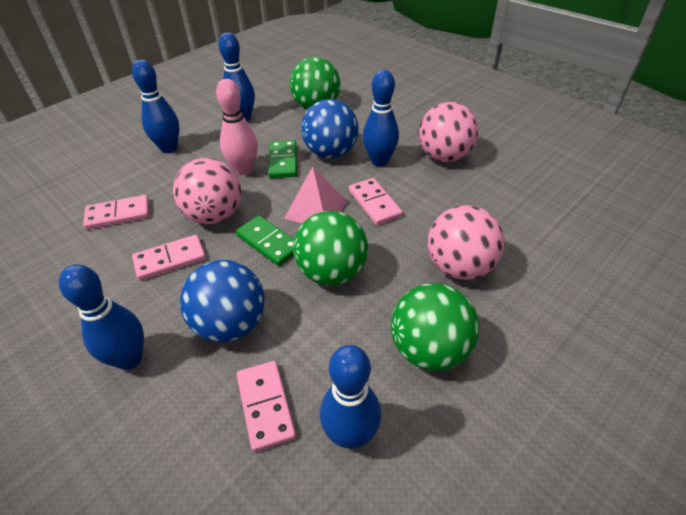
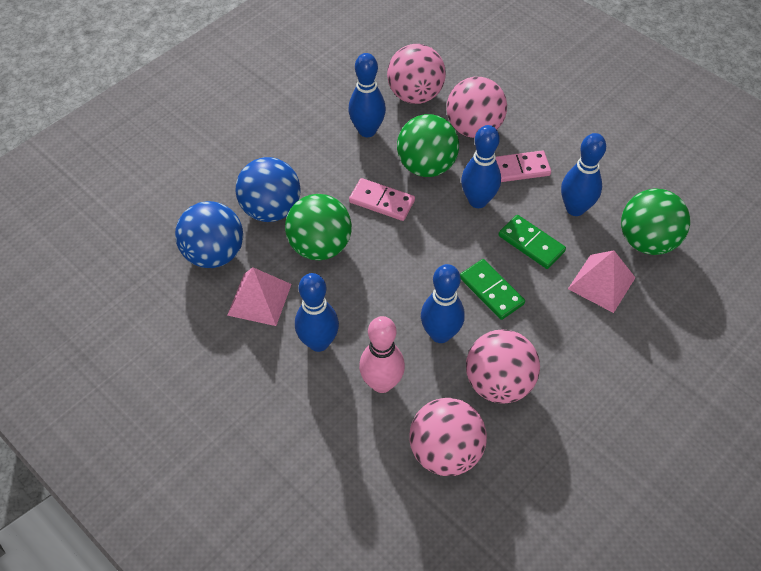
pink ball: 3 -> 4
pink domino: 4 -> 2
pink pyramid: 1 -> 2

